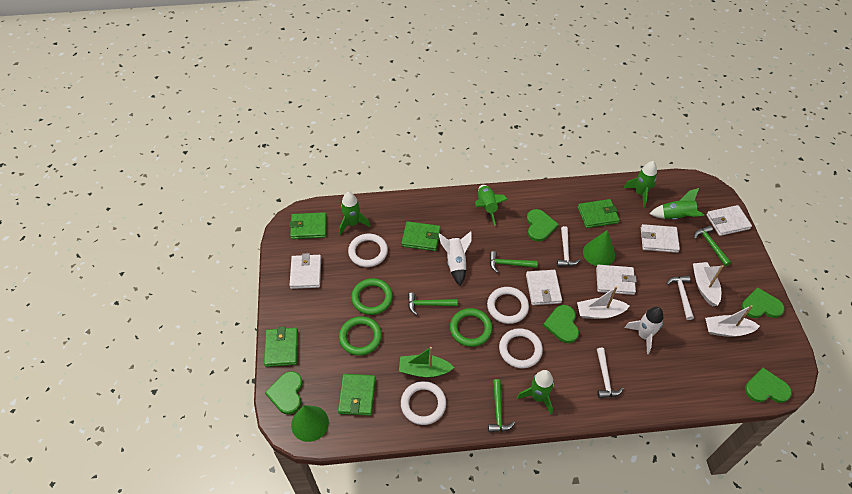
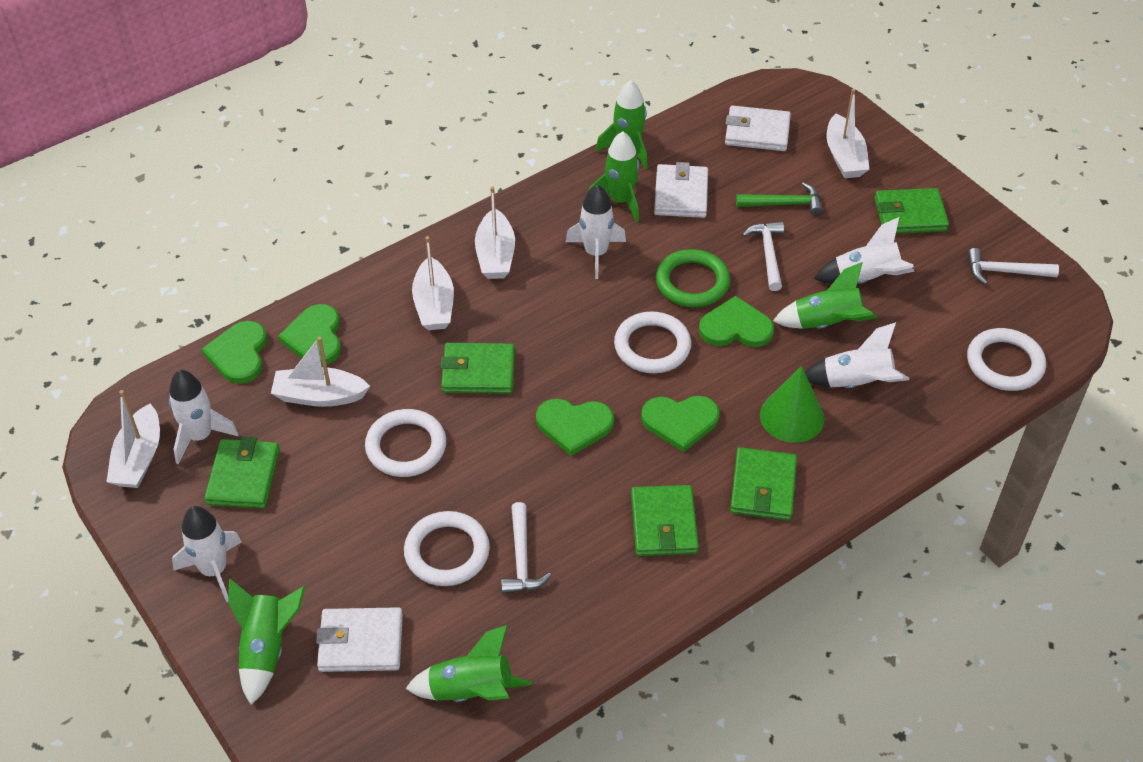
green boat: 1 -> 0
green cone: 2 -> 1
green hammer: 4 -> 1
green ring: 3 -> 1
white boat: 3 -> 5
white rocket: 2 -> 5
white wallet: 5 -> 3

